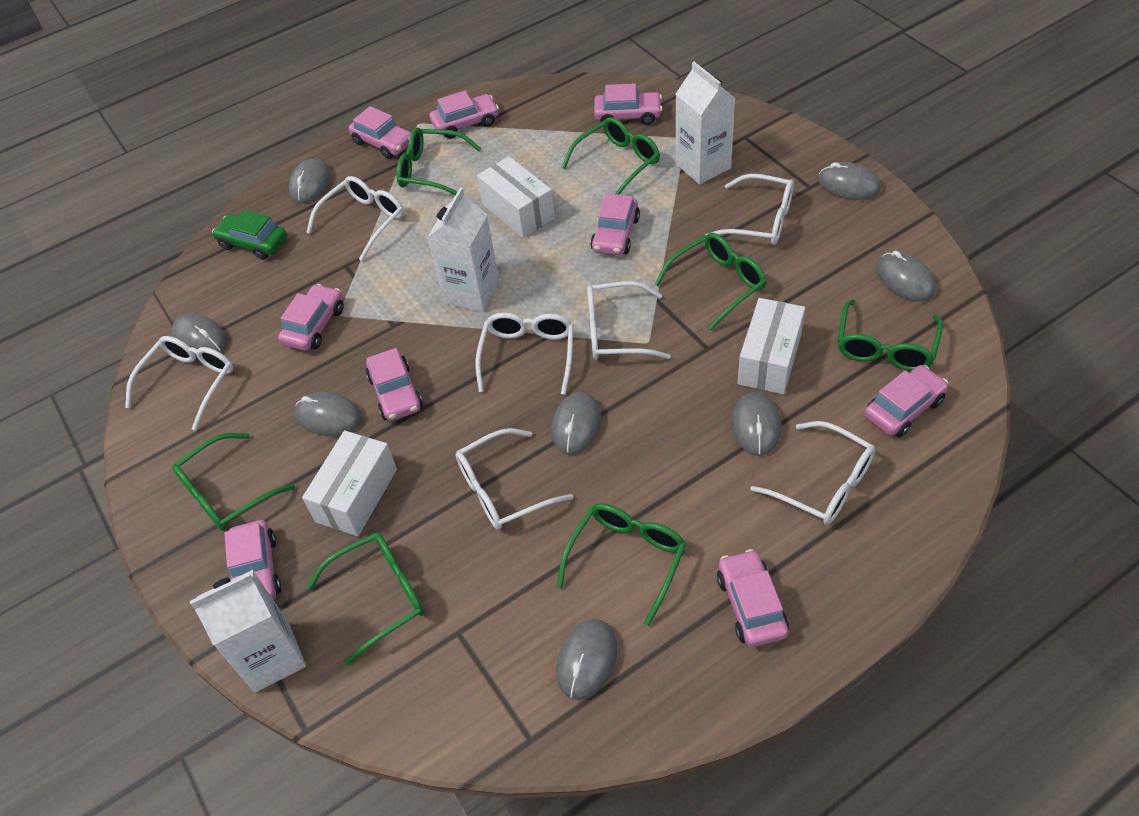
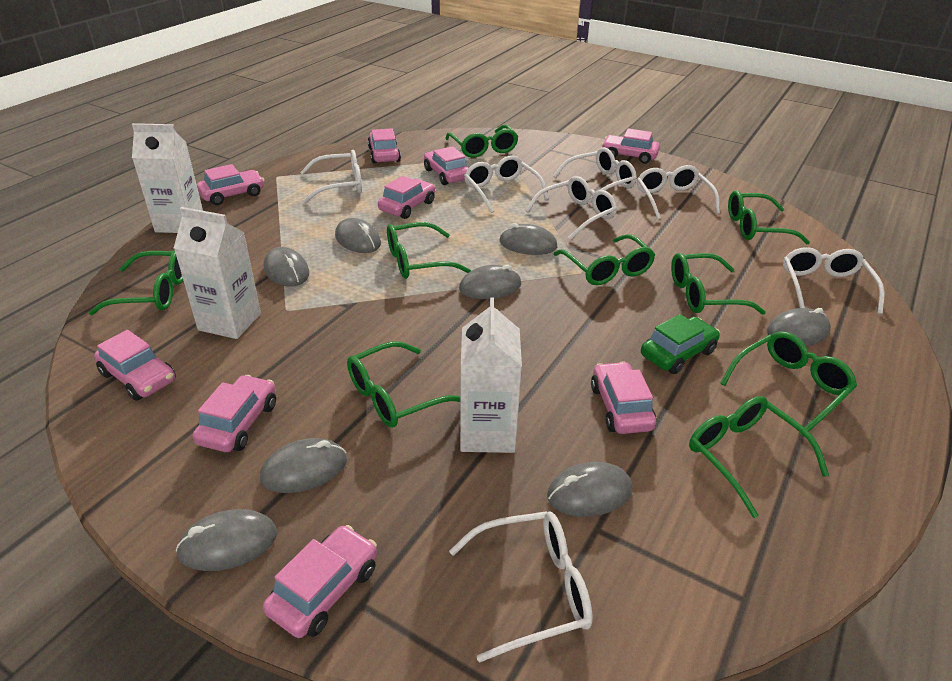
green glasses: 7 -> 9
white box: 3 -> 0

